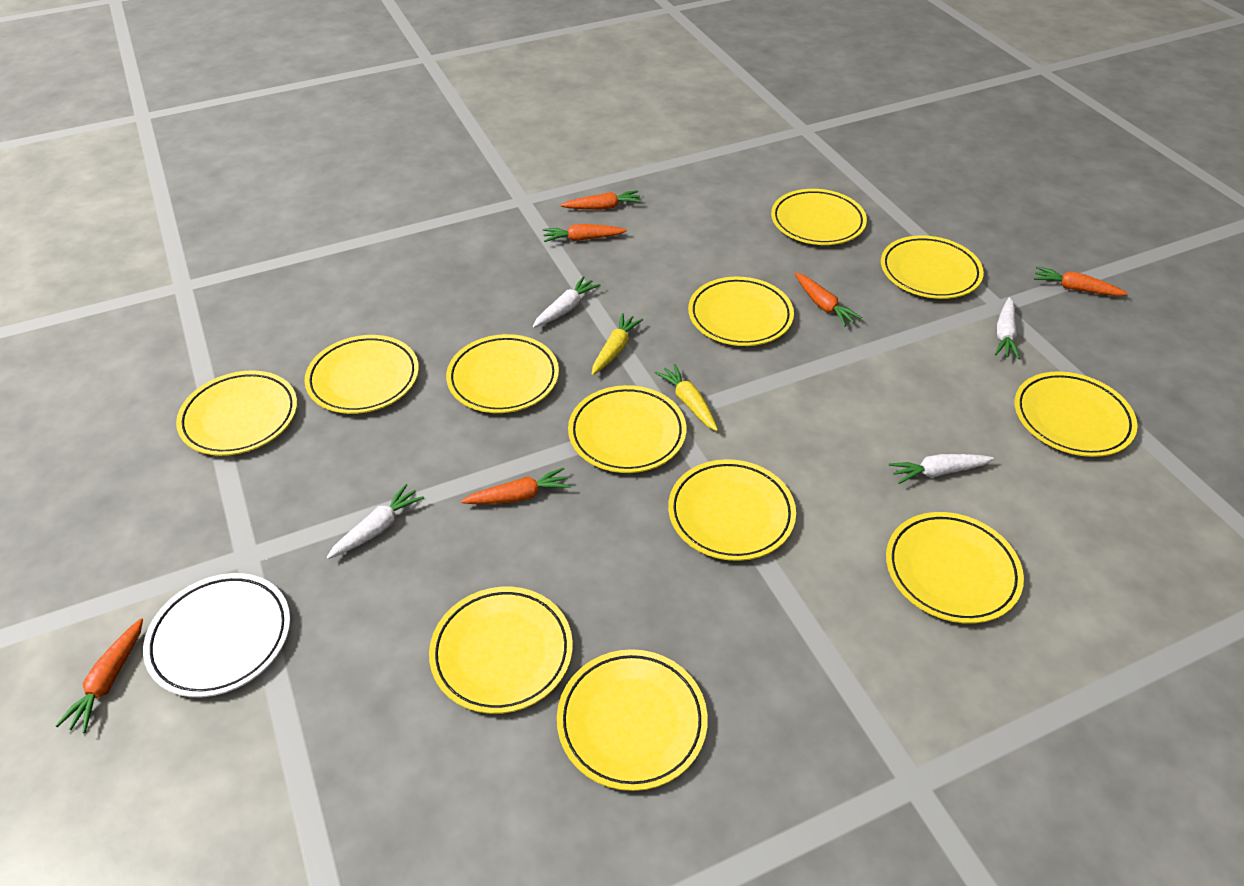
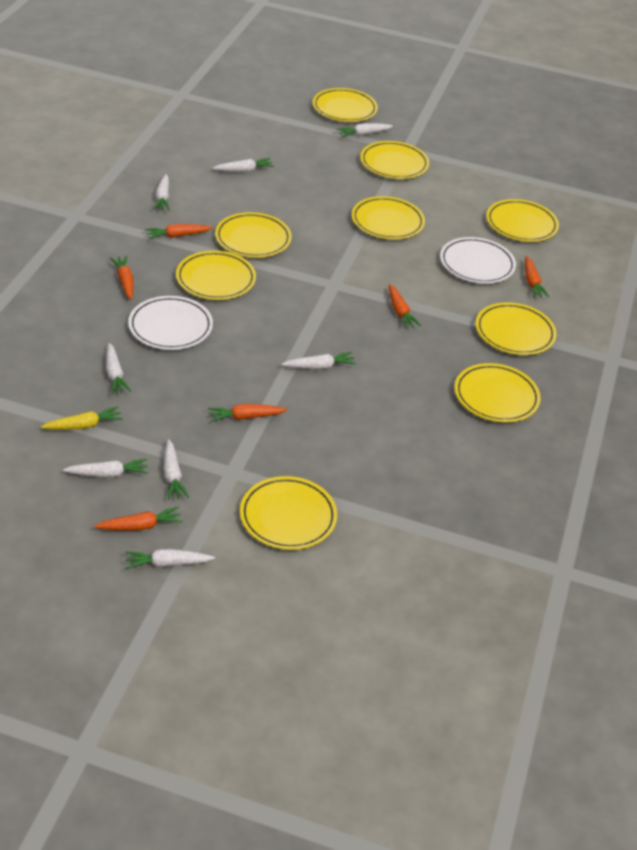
white carrot: 4 -> 8
white plate: 1 -> 2
yellow carrot: 2 -> 1
yellow plate: 12 -> 9

